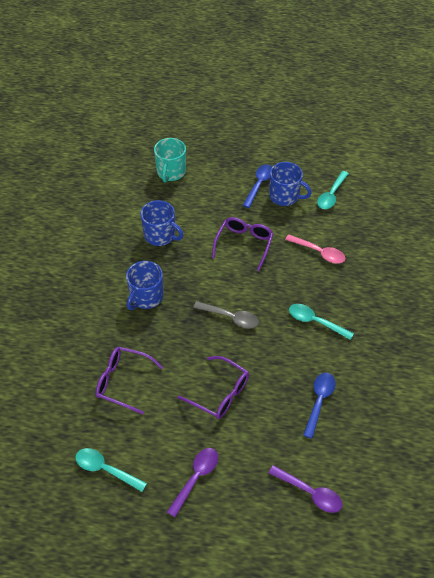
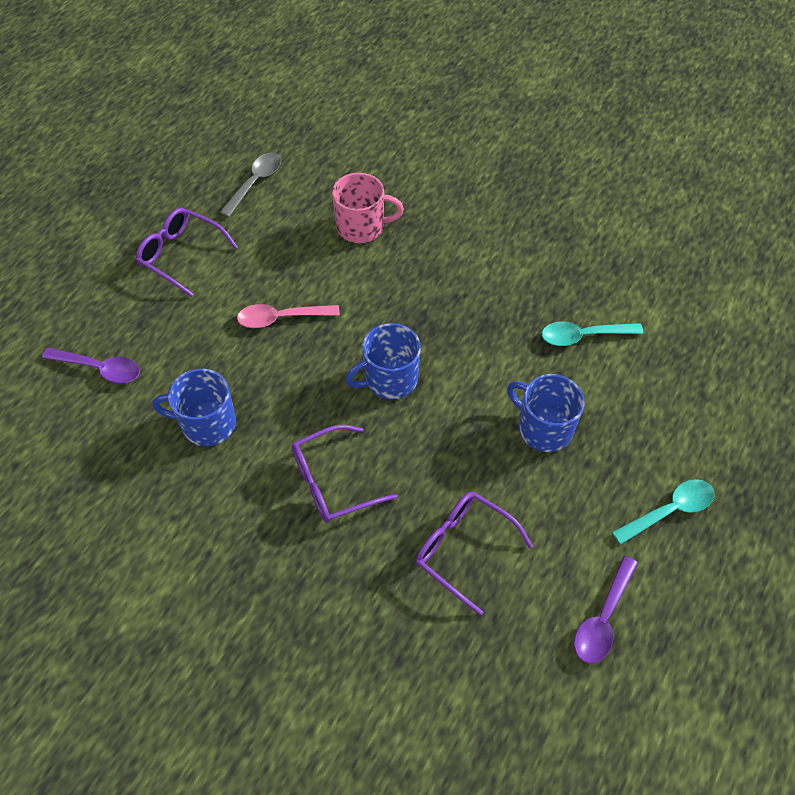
blue spoon: 2 -> 0
pink mug: 0 -> 1
turquoise mug: 1 -> 0
turquoise spoon: 3 -> 2

